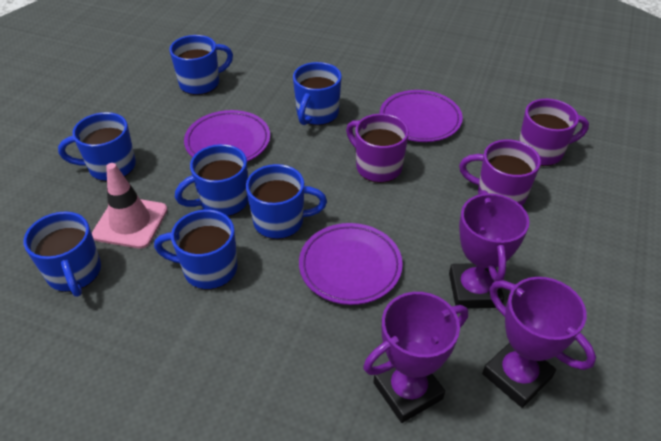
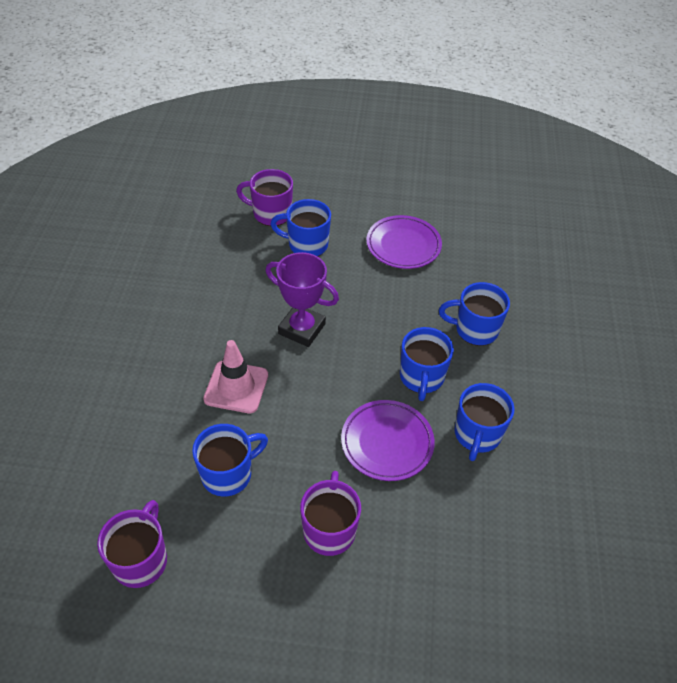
blue mug: 7 -> 5
purple plate: 3 -> 2
purple trophy: 3 -> 1

